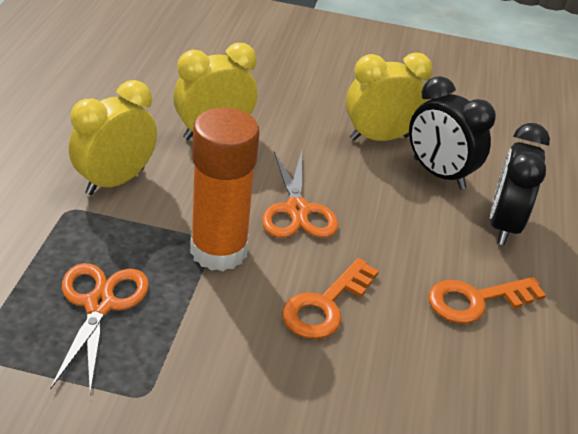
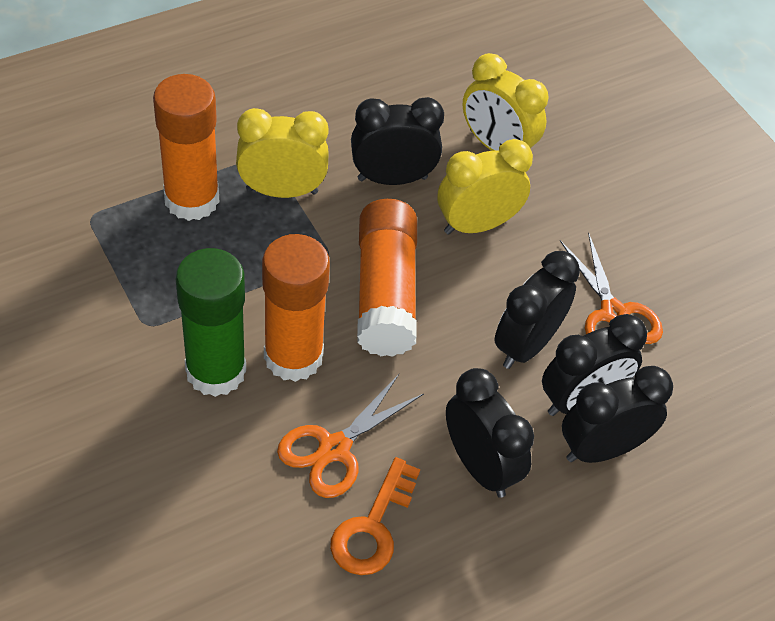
black clock: 2 -> 5
green glue stick: 0 -> 1
orange glue stick: 1 -> 3
orange key: 2 -> 1

